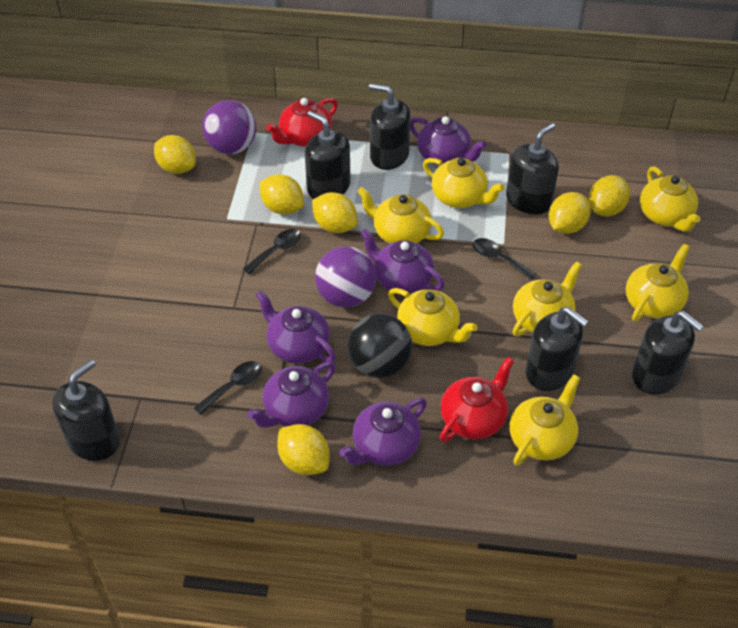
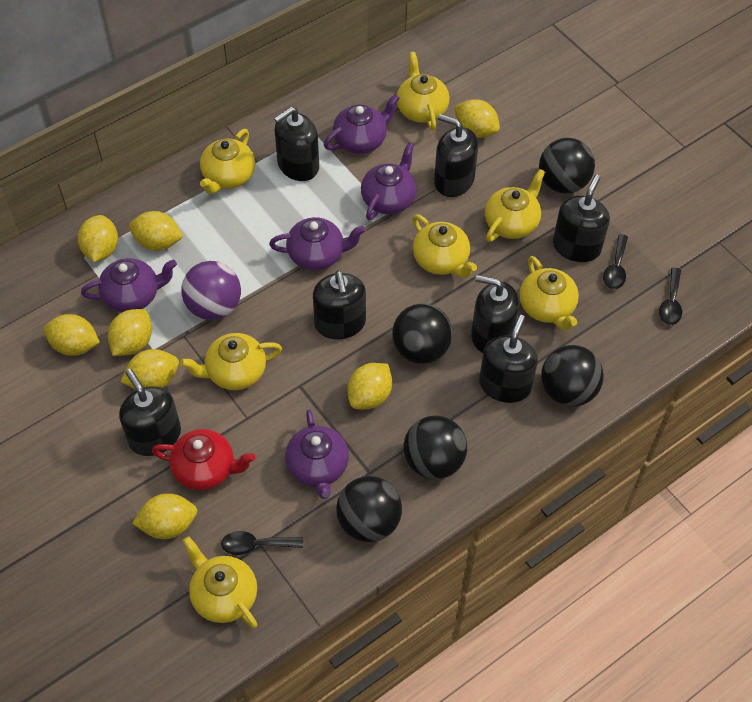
black ball: 1 -> 5
black soap dispenser: 6 -> 7
purple ball: 2 -> 1
red teapot: 2 -> 1
yellow lemon: 6 -> 8

